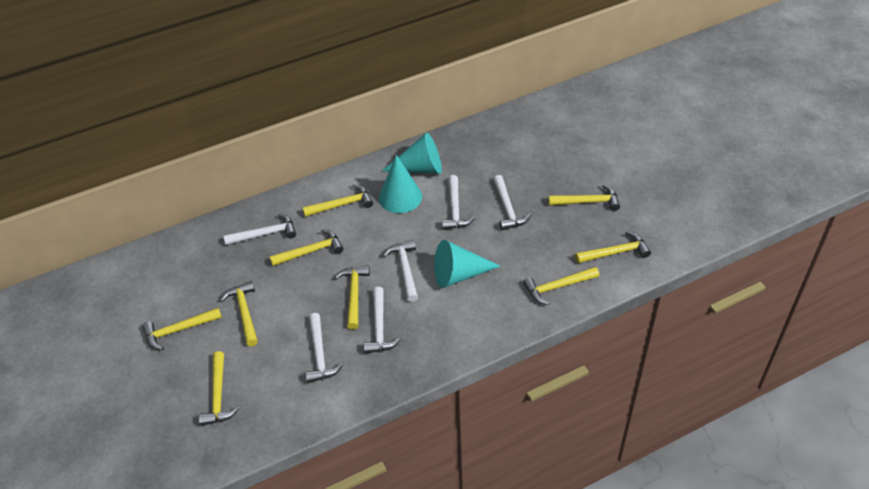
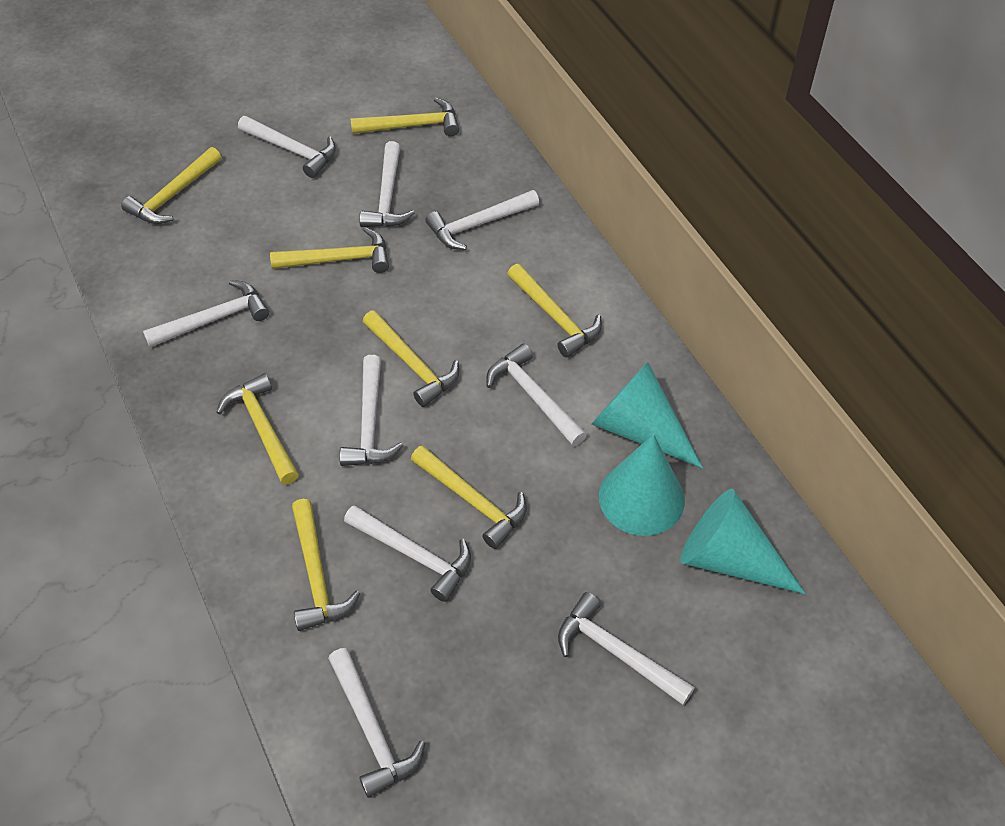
white hammer: 6 -> 9
yellow hammer: 9 -> 8

